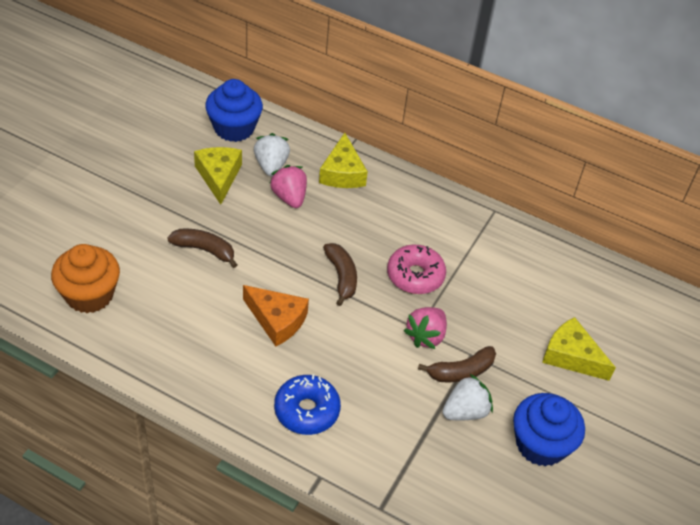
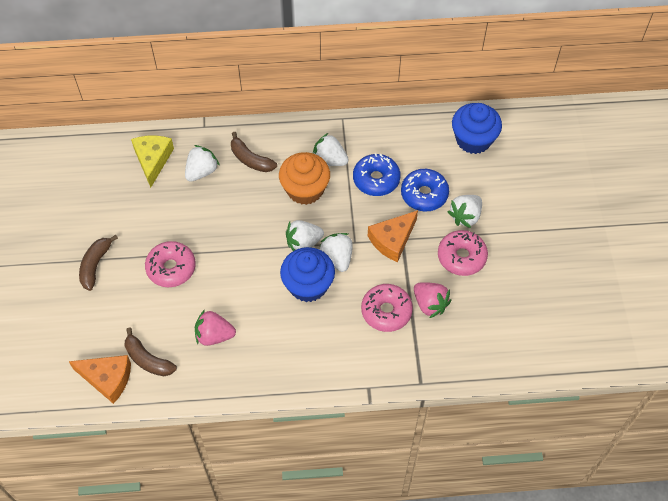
blue donut: 1 -> 2
orange cheese: 1 -> 2
pink donut: 1 -> 3
white strawberry: 2 -> 5
yellow cheese: 3 -> 1

